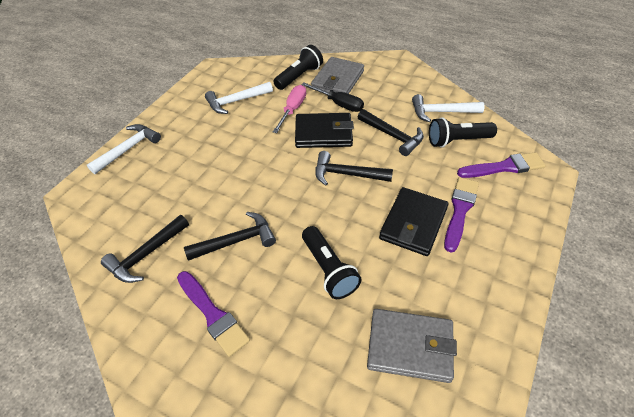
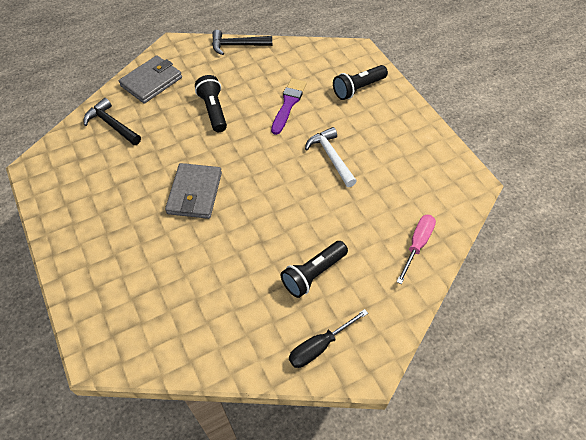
black hammer: 4 -> 2
black wallet: 2 -> 0
purple brush: 3 -> 1
white hammer: 3 -> 1

